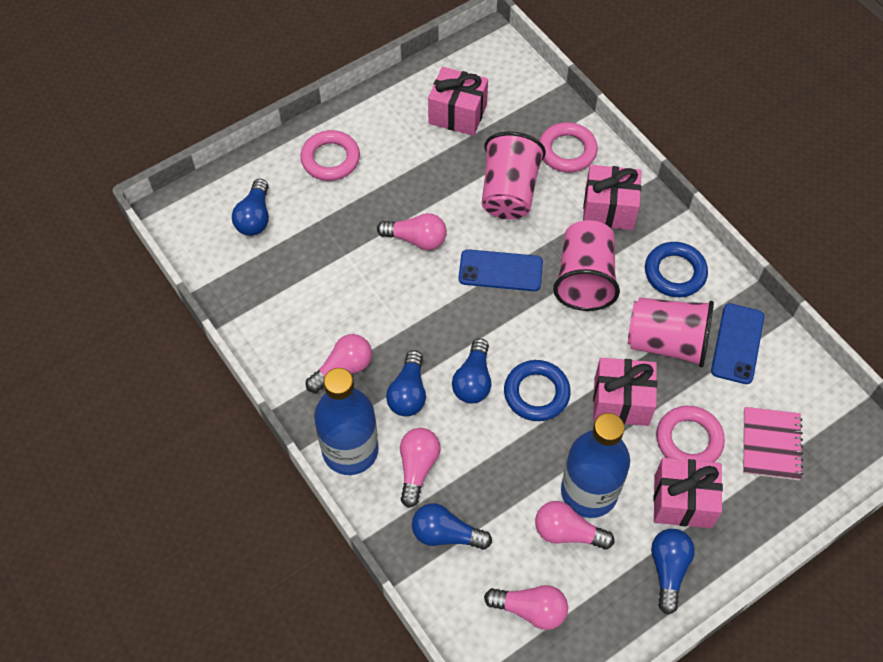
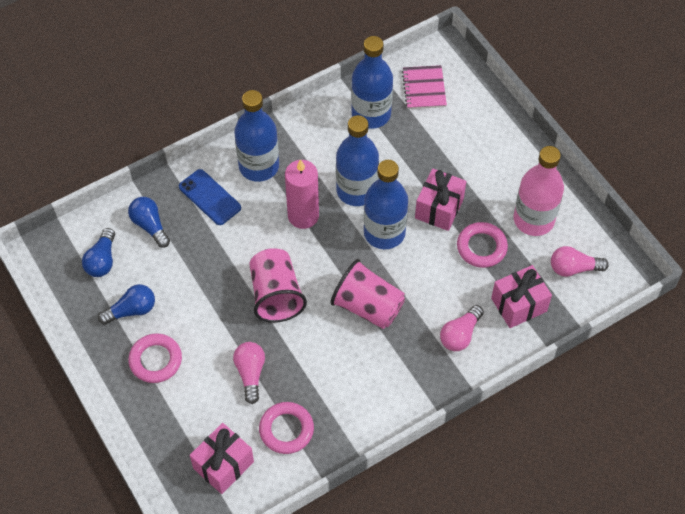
blue bottle: 2 -> 4
blue light bulb: 5 -> 3
blue phone: 2 -> 1
blue ring: 2 -> 0
pink bottle: 0 -> 1
pink candle: 0 -> 1
pink cup: 3 -> 2
pink gift: 4 -> 3
pink light bulb: 5 -> 3

